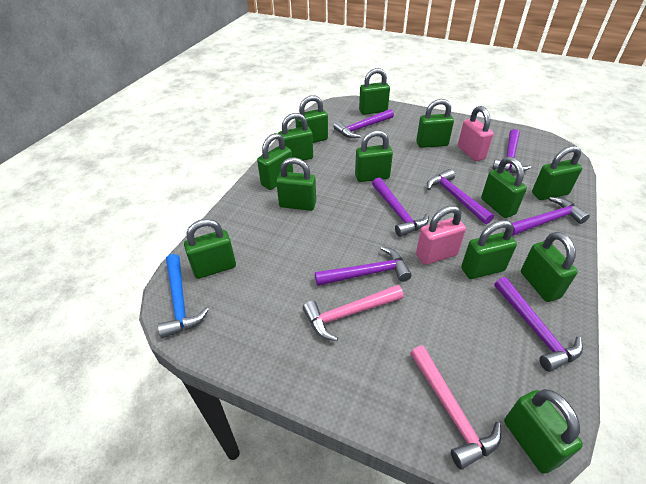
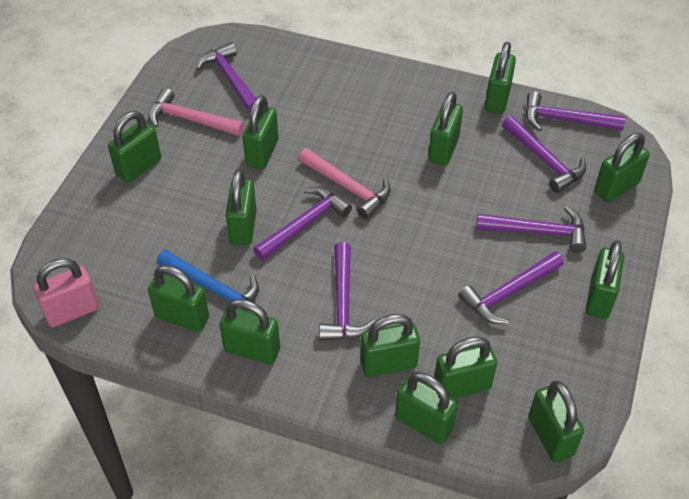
pink padlock: 2 -> 1

